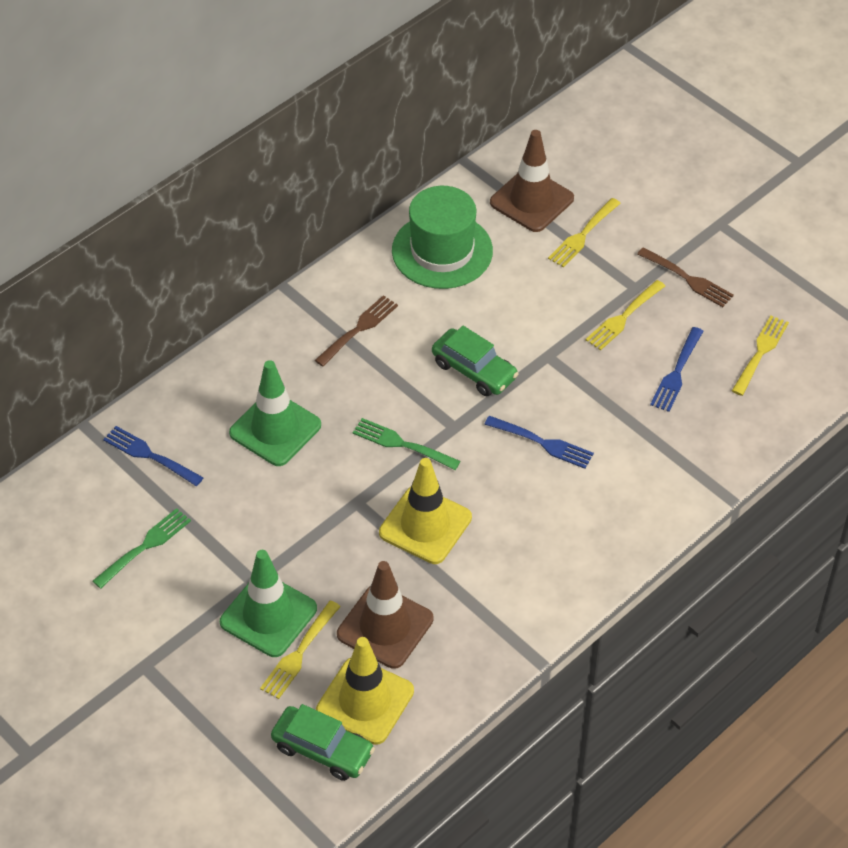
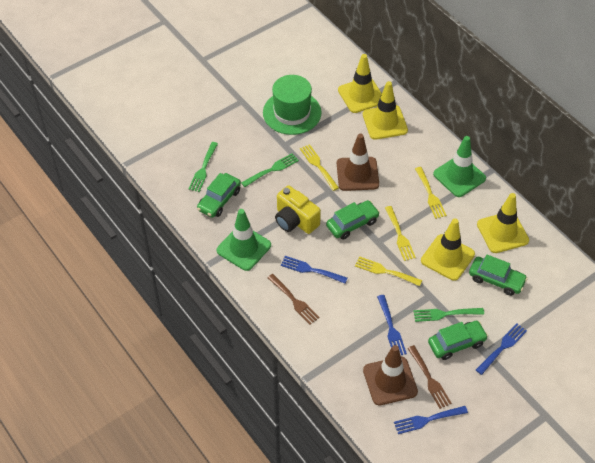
blue fork: 3 -> 4
green car: 2 -> 4
green fork: 2 -> 3
yellow camera: 0 -> 1
yellow traffic cone: 2 -> 4

